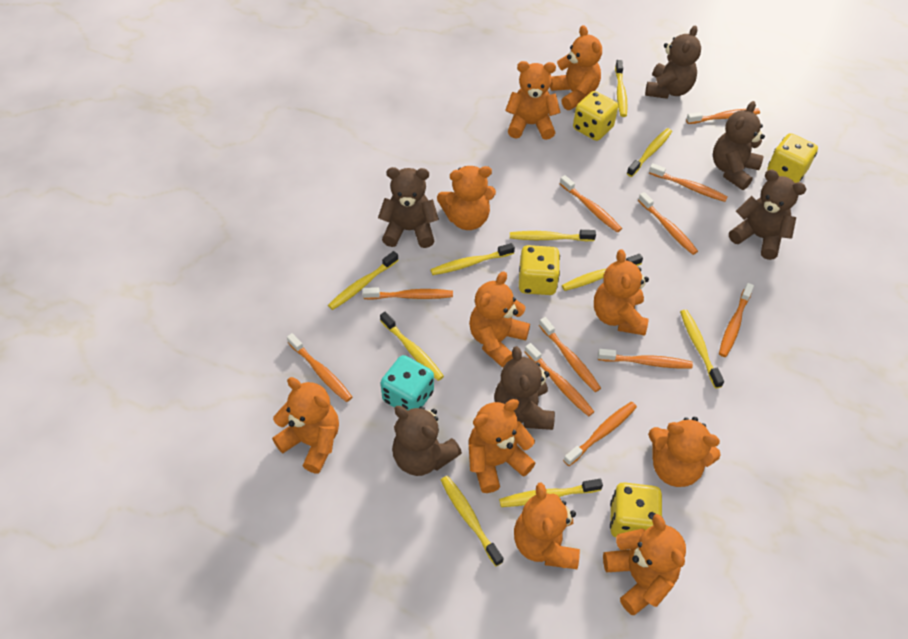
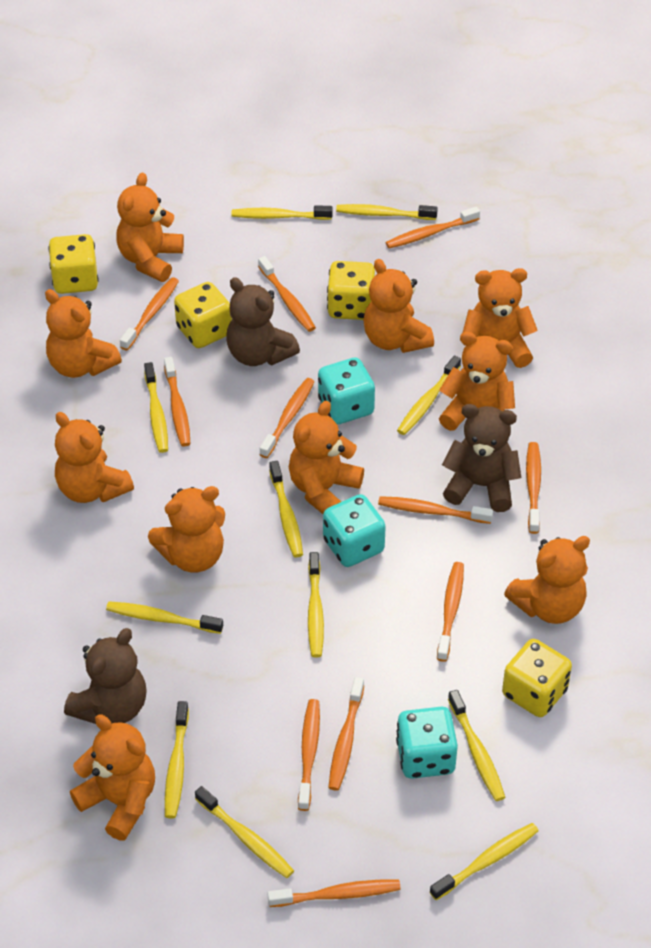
brown teddy bear: 6 -> 3
turquoise dice: 1 -> 3
yellow toothbrush: 10 -> 11

